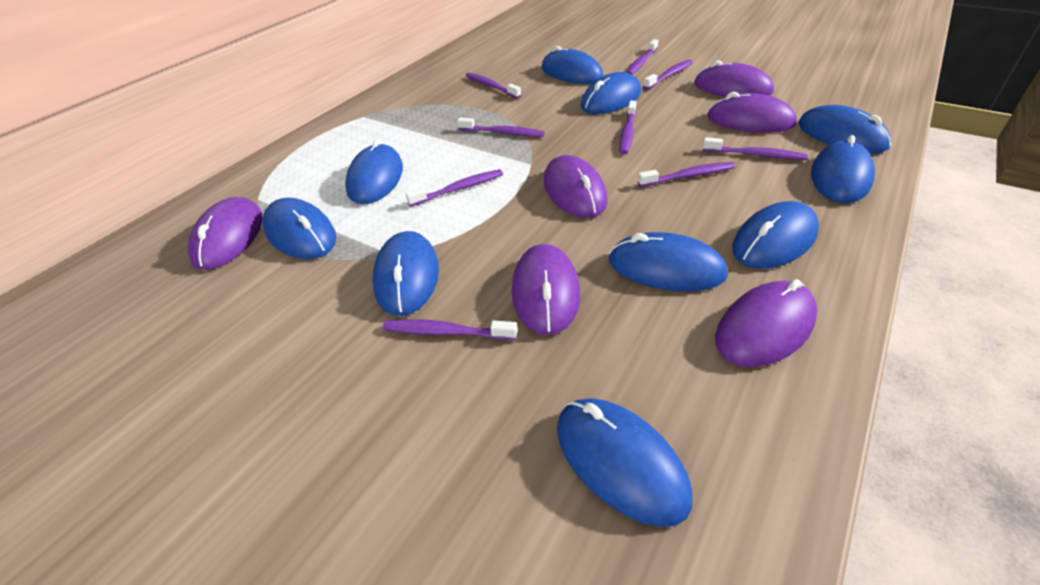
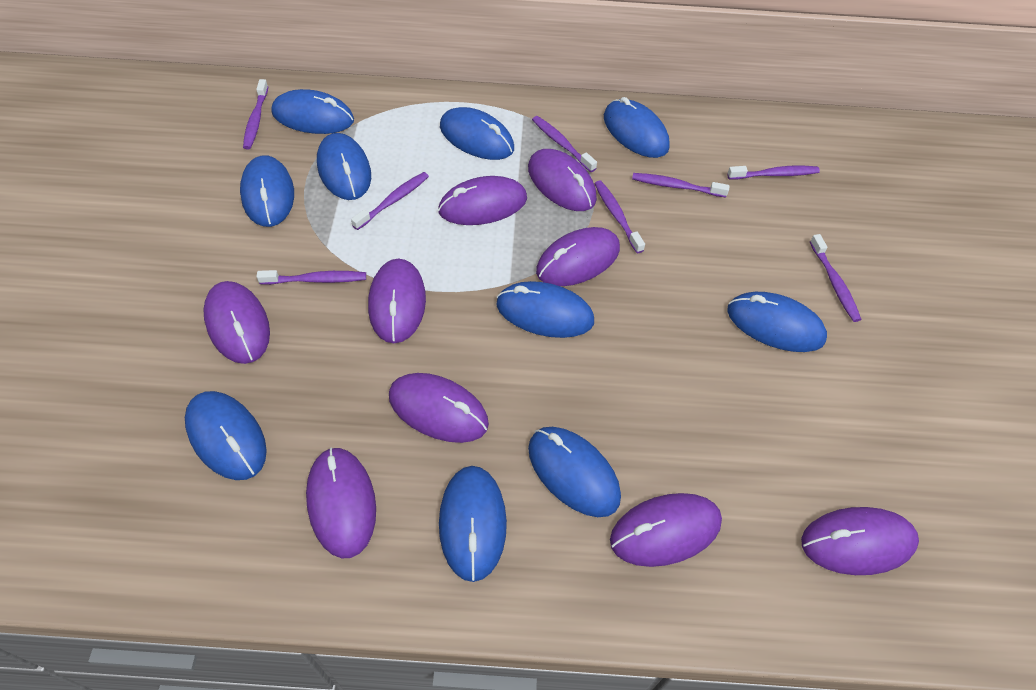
purple mouse: 6 -> 9
purple toothbrush: 9 -> 8

